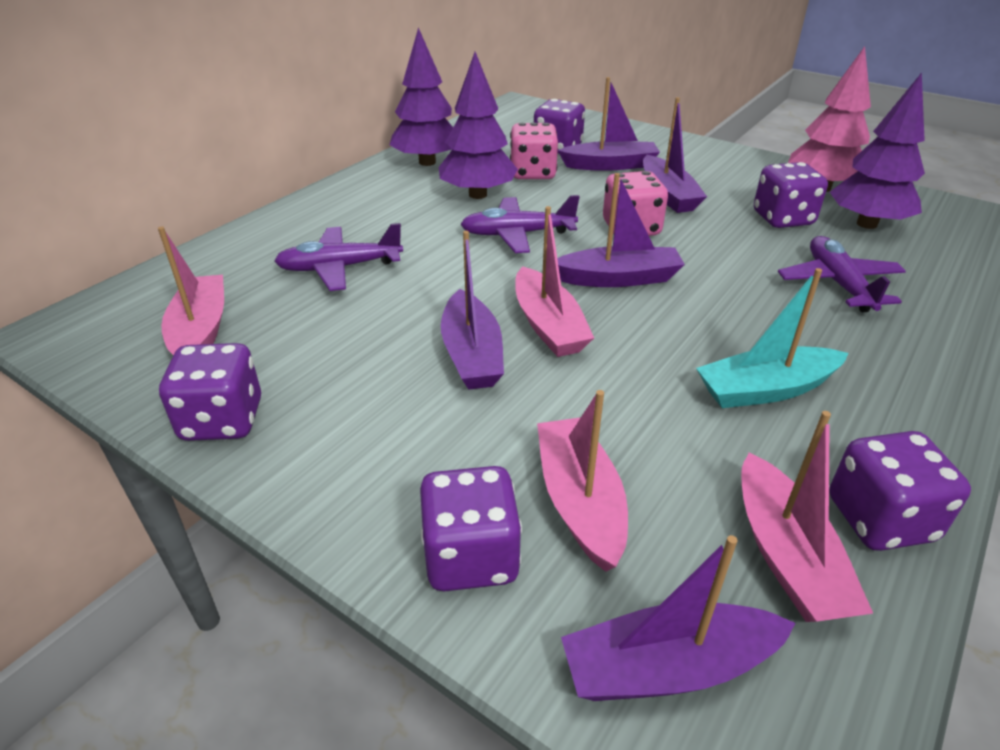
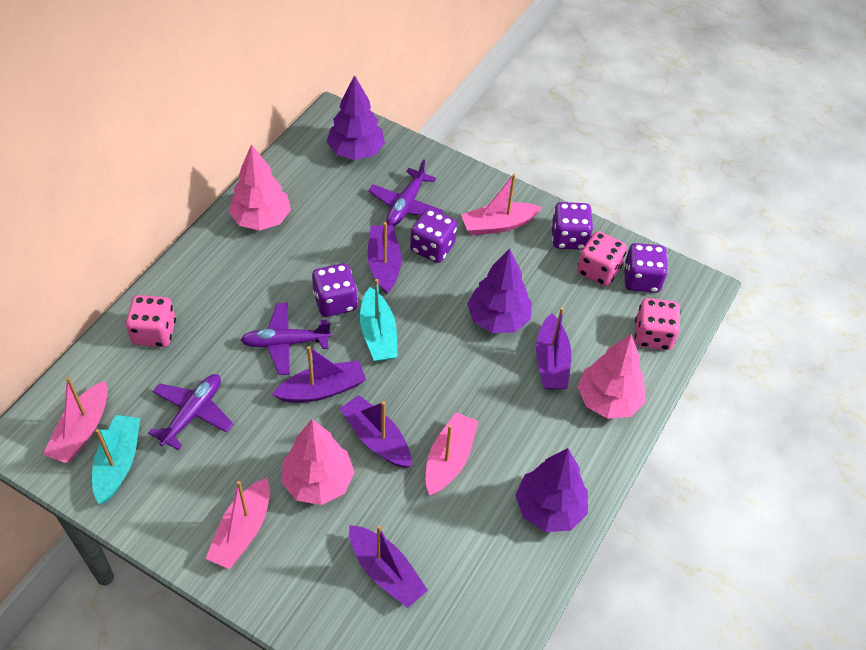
pink dice: 2 -> 3
pink tree: 1 -> 3
purple dice: 5 -> 4
turquoise boat: 1 -> 2

